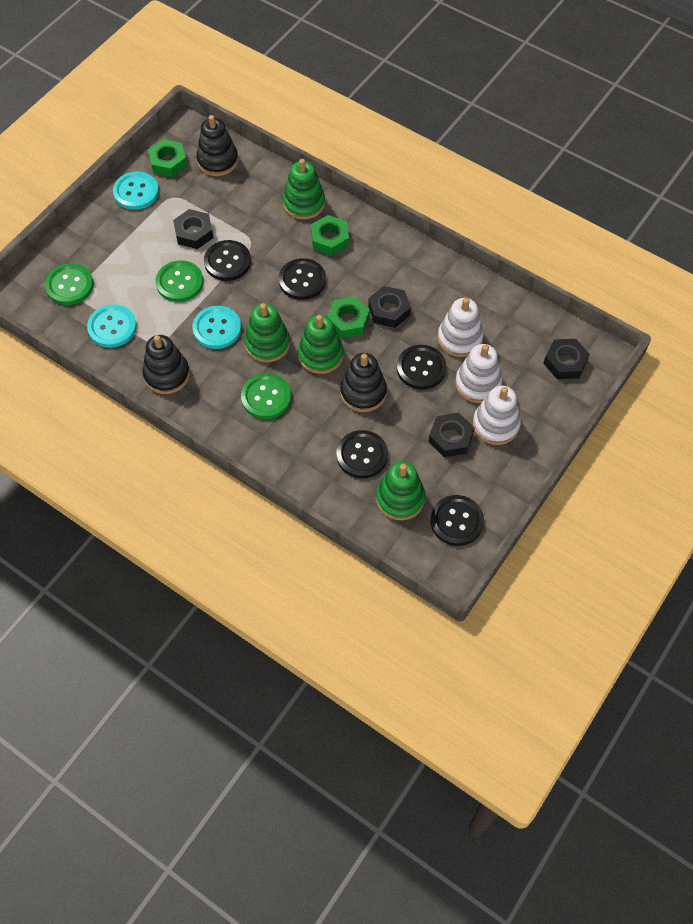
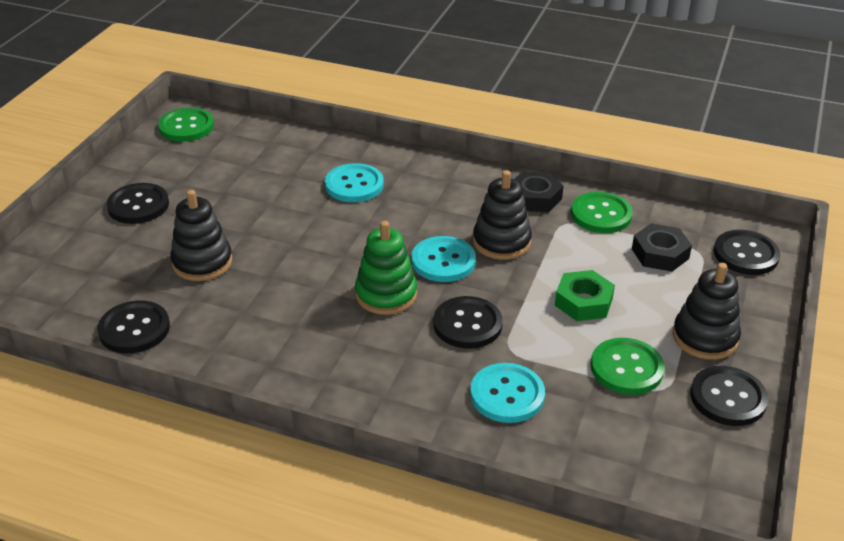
black nut: 4 -> 2
green nut: 3 -> 1
green stacking toy: 4 -> 1
white stacking toy: 3 -> 0

